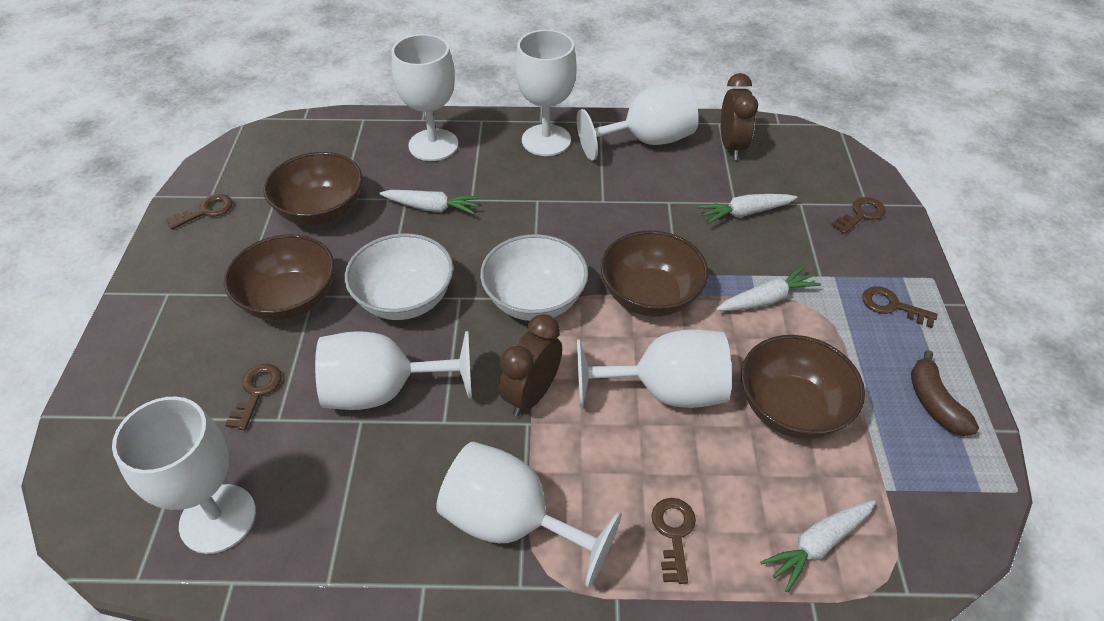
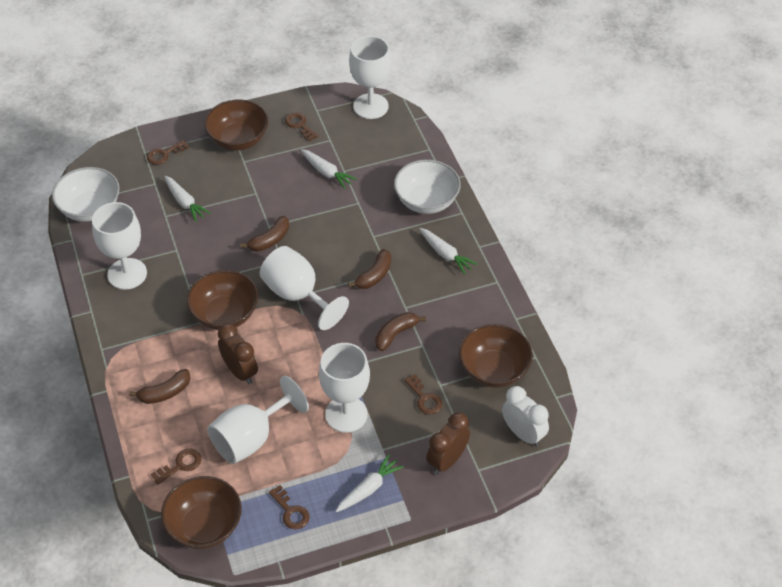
brown banana: 1 -> 4
white clock: 0 -> 1
white goblet: 7 -> 5

